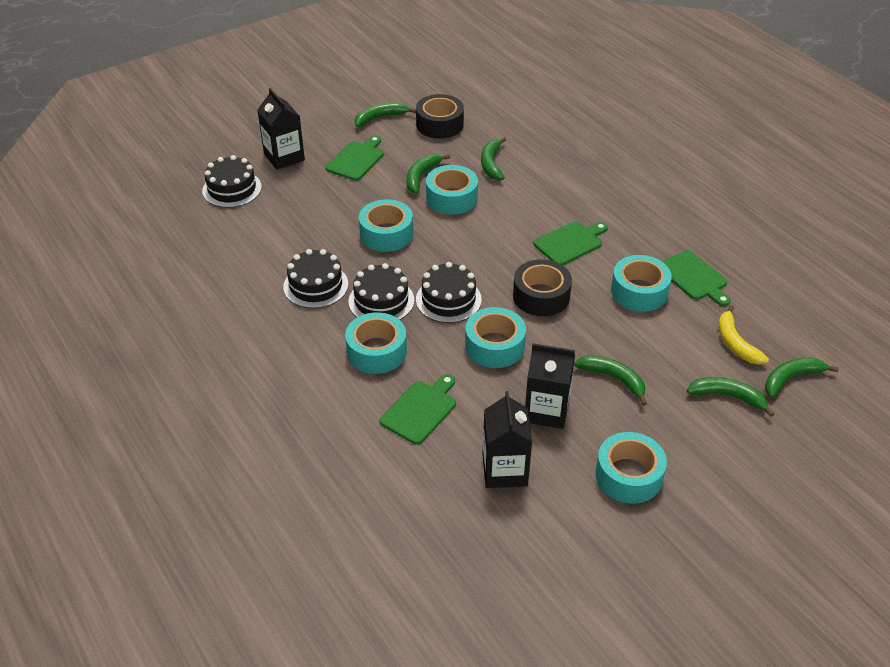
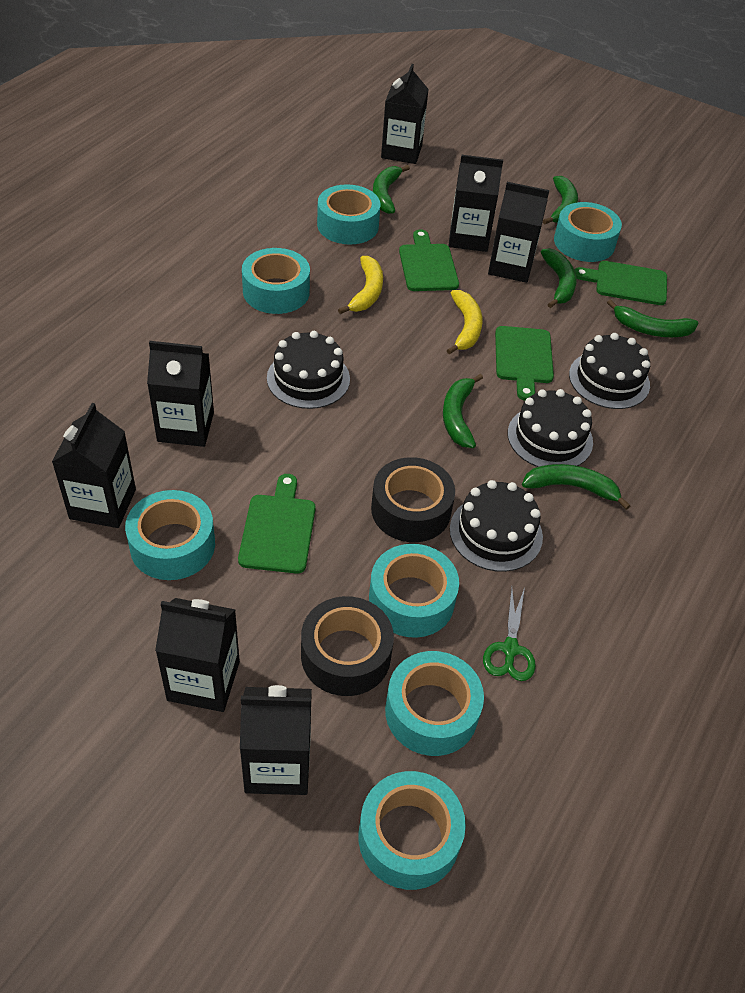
black carton: 3 -> 7
green scissors: 0 -> 1
turquoise tape: 6 -> 7
yellow banana: 1 -> 2

